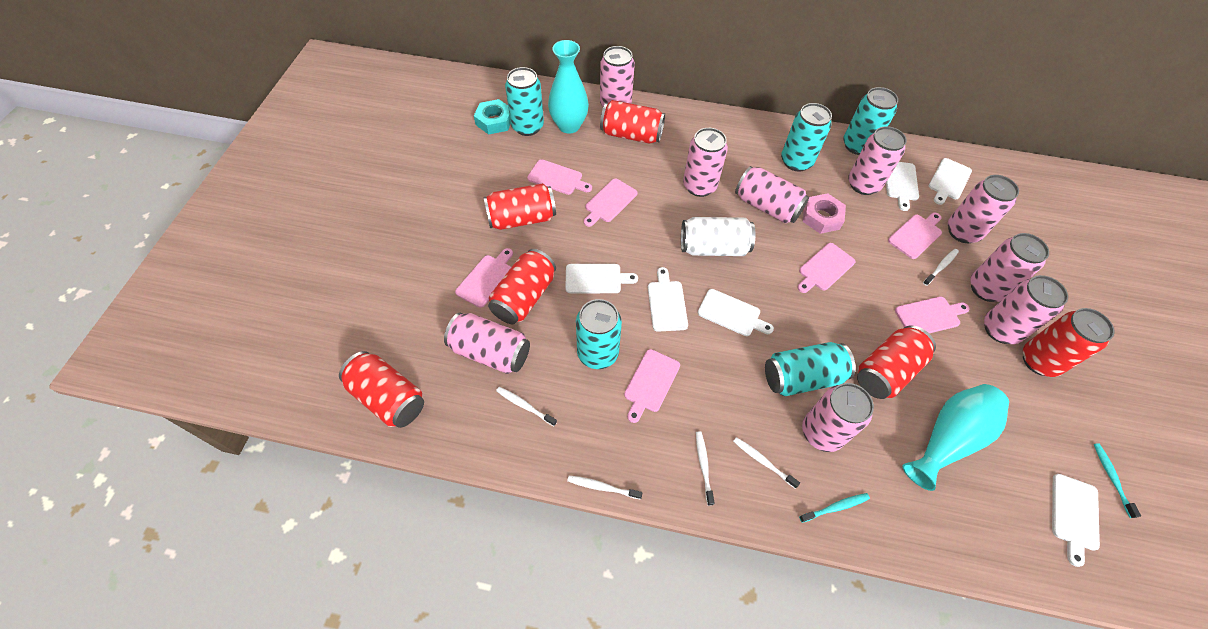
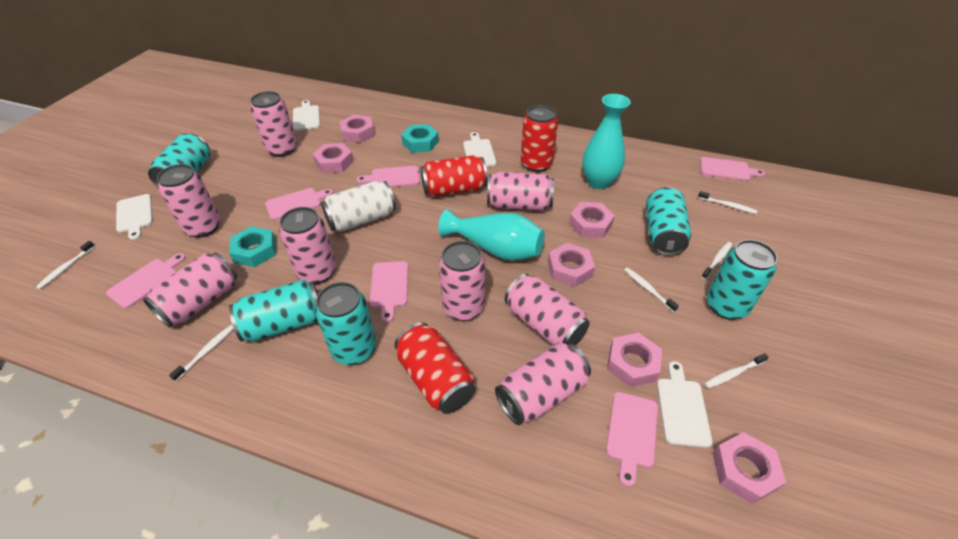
pink can: 9 -> 8
pink cutting board: 7 -> 6
pink nut: 1 -> 6
red can: 6 -> 3
turquoise nut: 1 -> 2
turquoise toothbrush: 2 -> 0
white cutting board: 6 -> 4
white toothbrush: 5 -> 6

